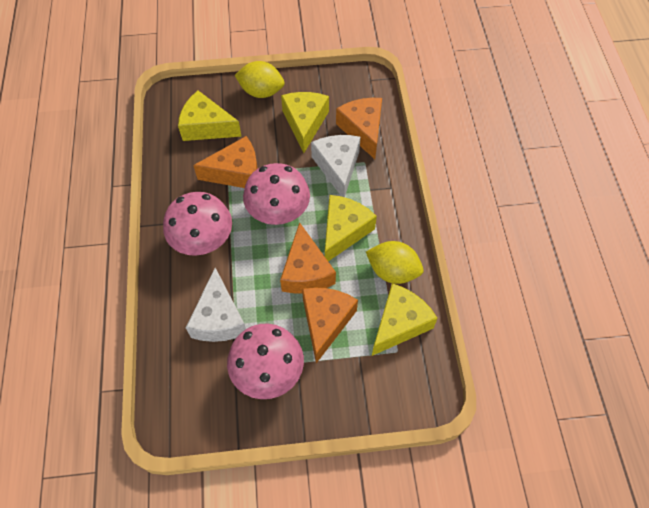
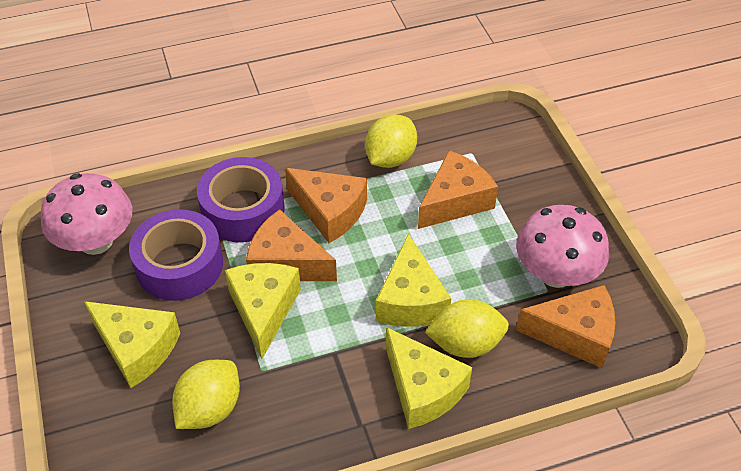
pink mushroom: 3 -> 2
purple tape: 0 -> 2
white cheese: 2 -> 0
yellow lemon: 2 -> 3

